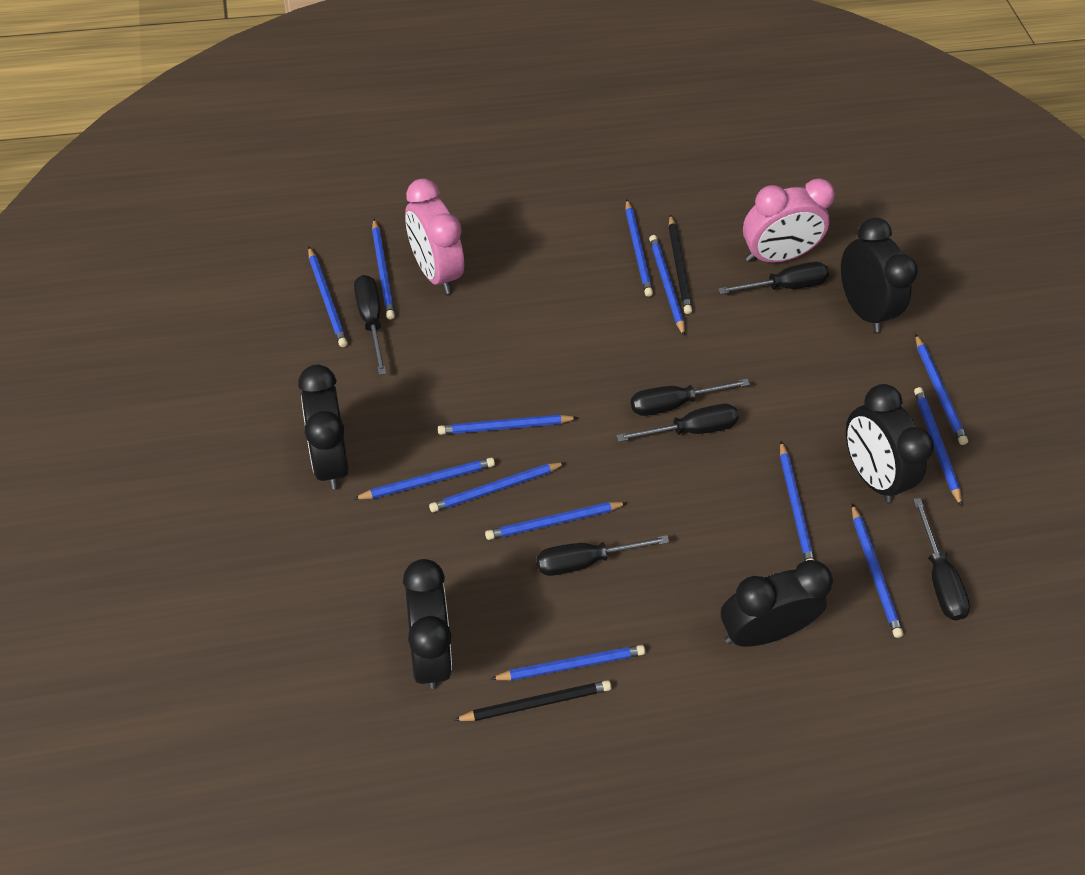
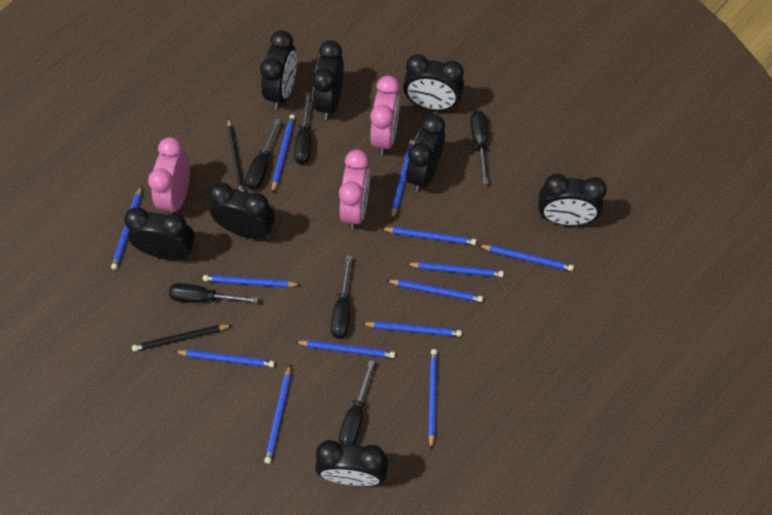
black clock: 5 -> 8
pink clock: 2 -> 3

